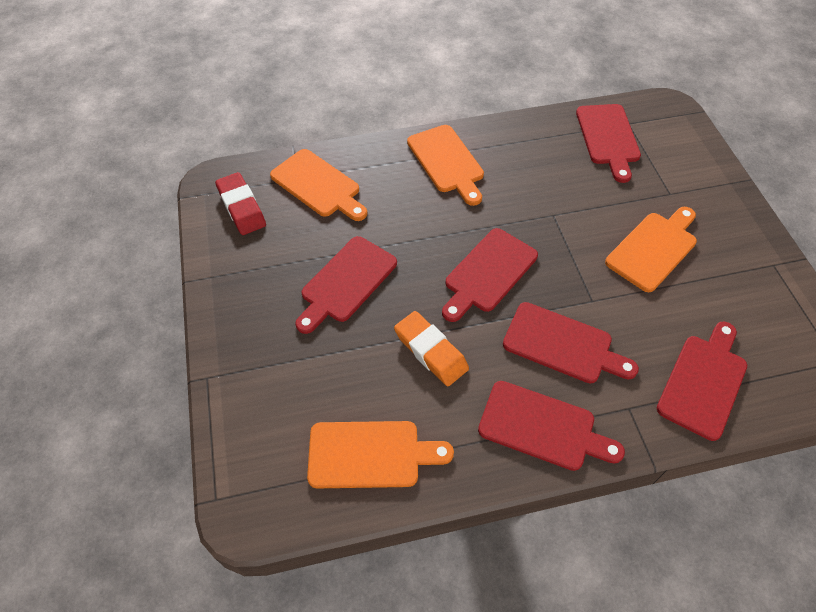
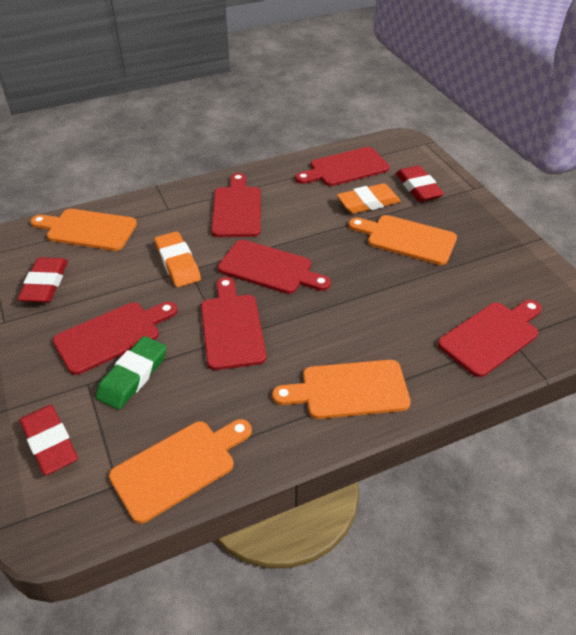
green eraser: 0 -> 1
orange eraser: 1 -> 2
red eraser: 1 -> 3

